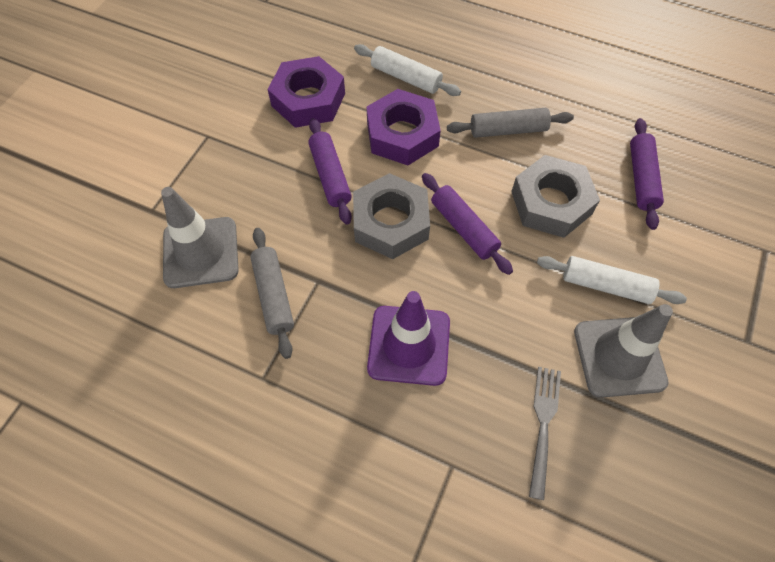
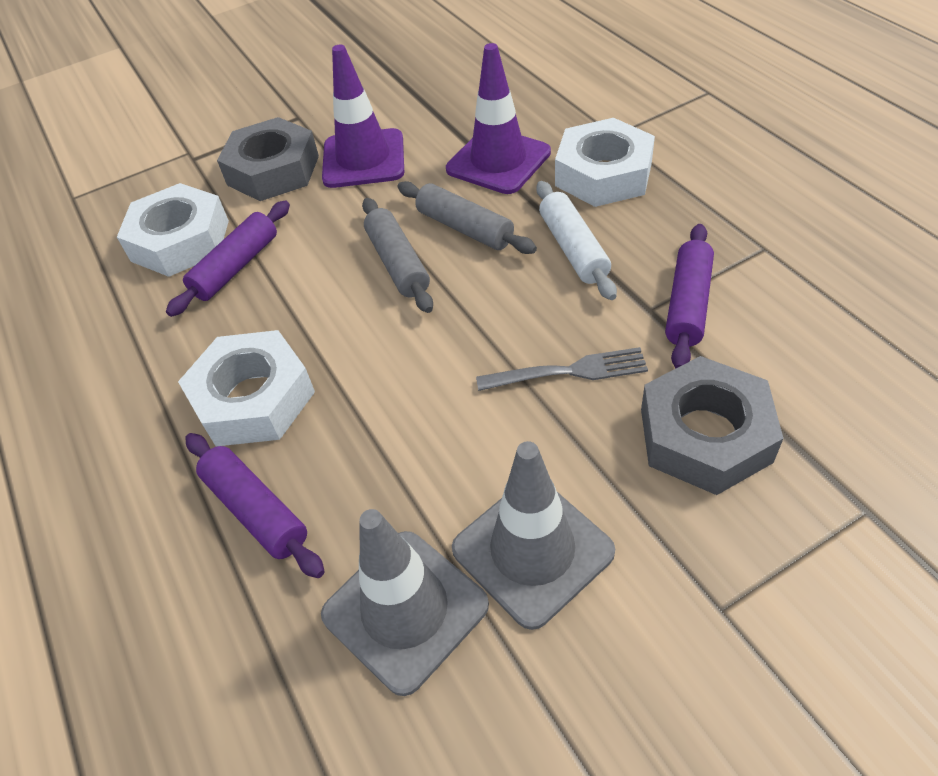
purple nut: 2 -> 0
purple traffic cone: 1 -> 2
white nut: 0 -> 3
white rolling pin: 2 -> 1

